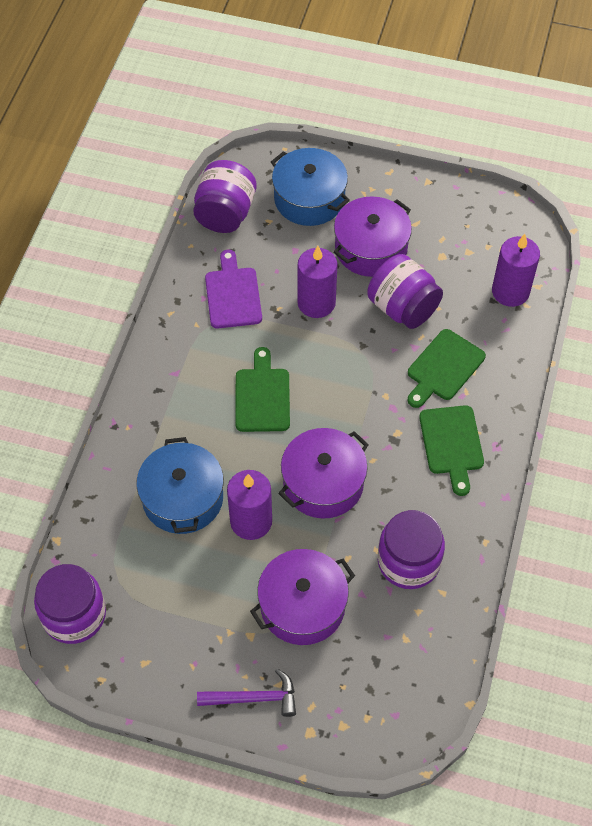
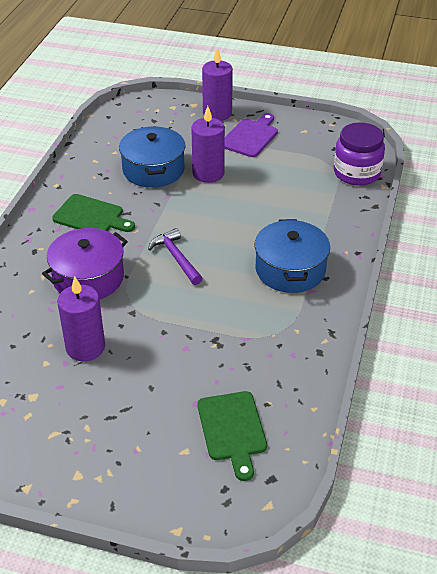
green cutting board: 3 -> 2
purple jar: 4 -> 1
purple pot: 3 -> 1

